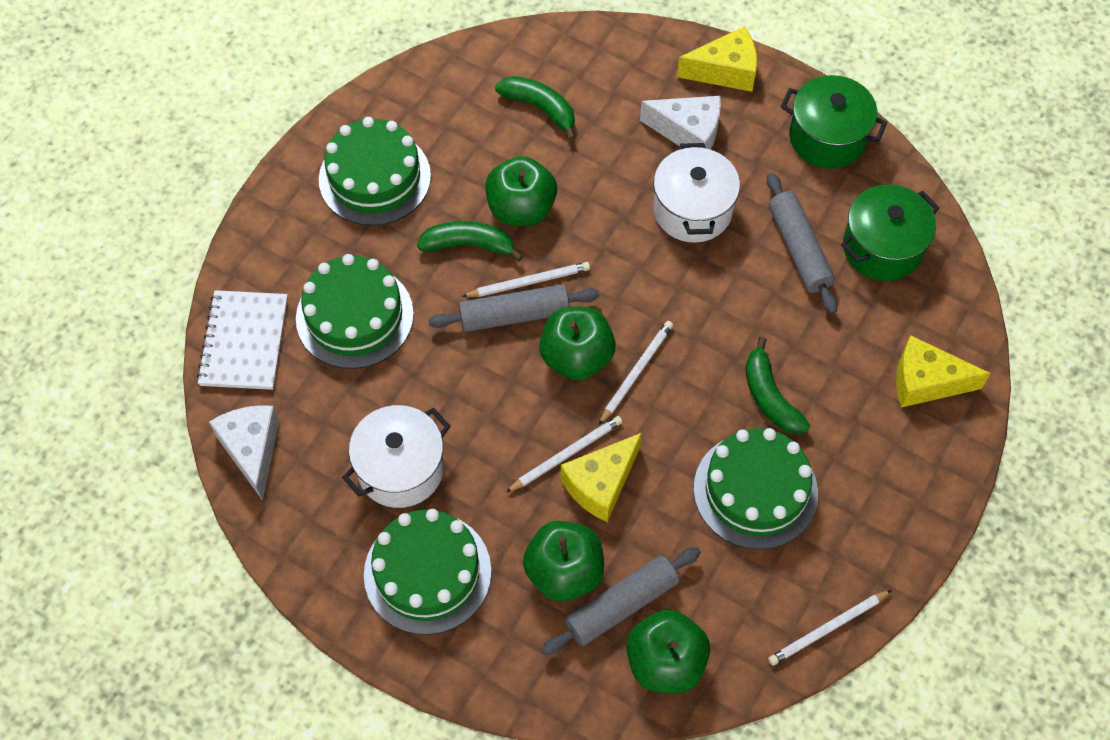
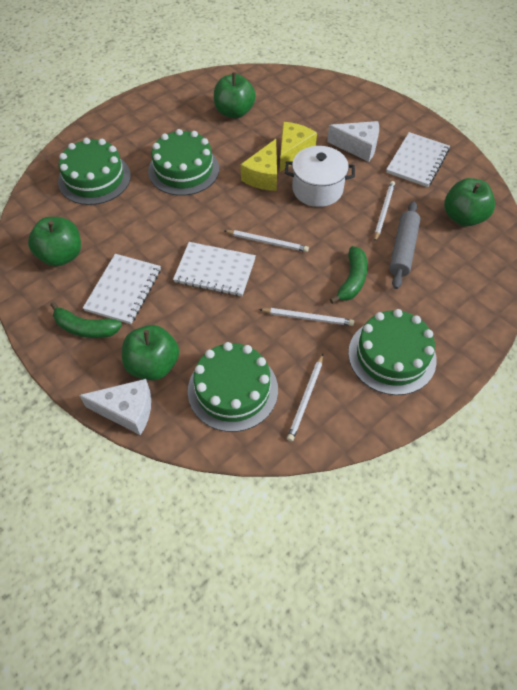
green banana: 3 -> 2
green pot: 2 -> 0
grey rolling pin: 3 -> 1
white notebook: 1 -> 3
white pot: 2 -> 1
yellow cheese: 3 -> 2

